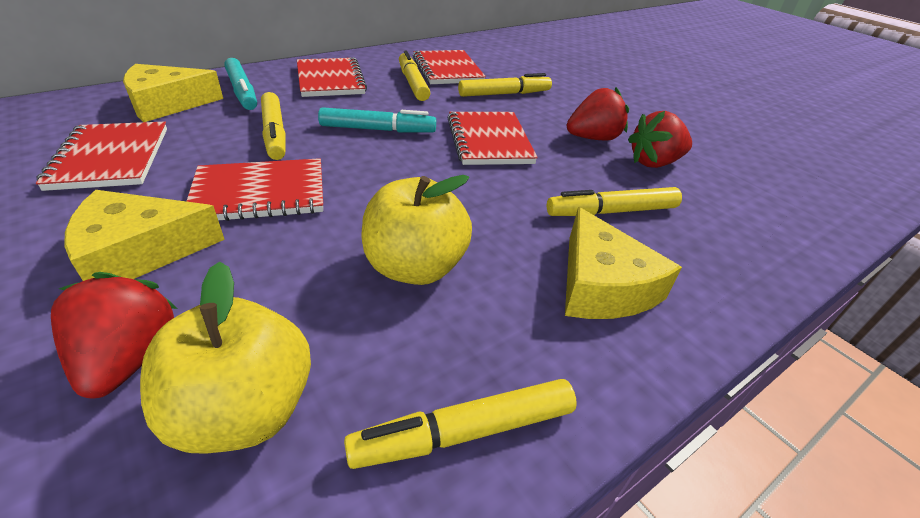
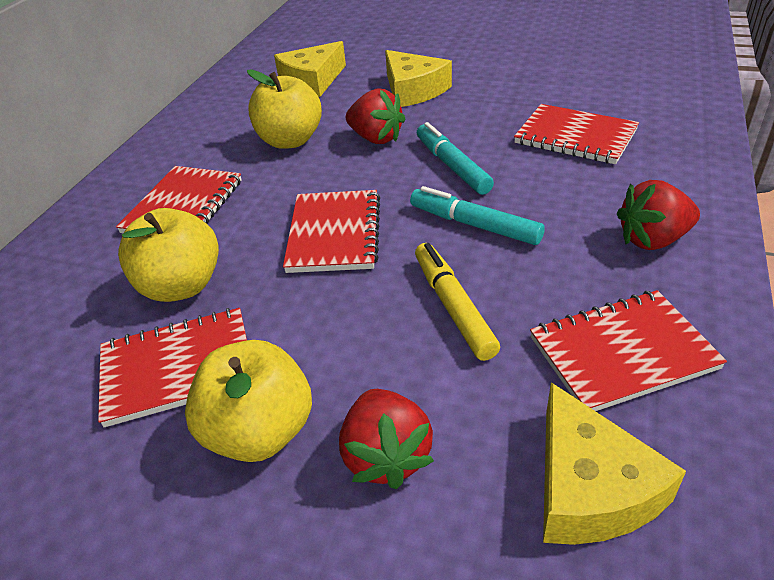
yellow apple: 2 -> 3
yellow marker: 5 -> 1

